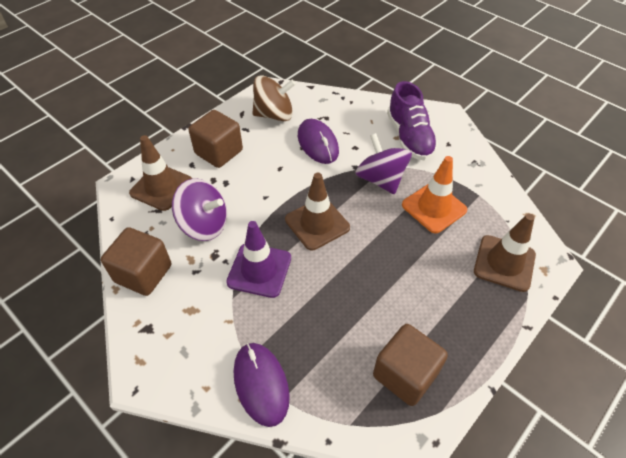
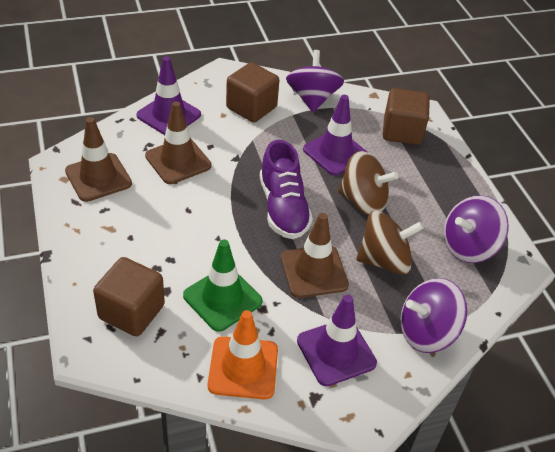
brown spinning top: 1 -> 2
green traffic cone: 0 -> 1
purple mouse: 2 -> 0
purple spinning top: 2 -> 3
purple traffic cone: 1 -> 3

